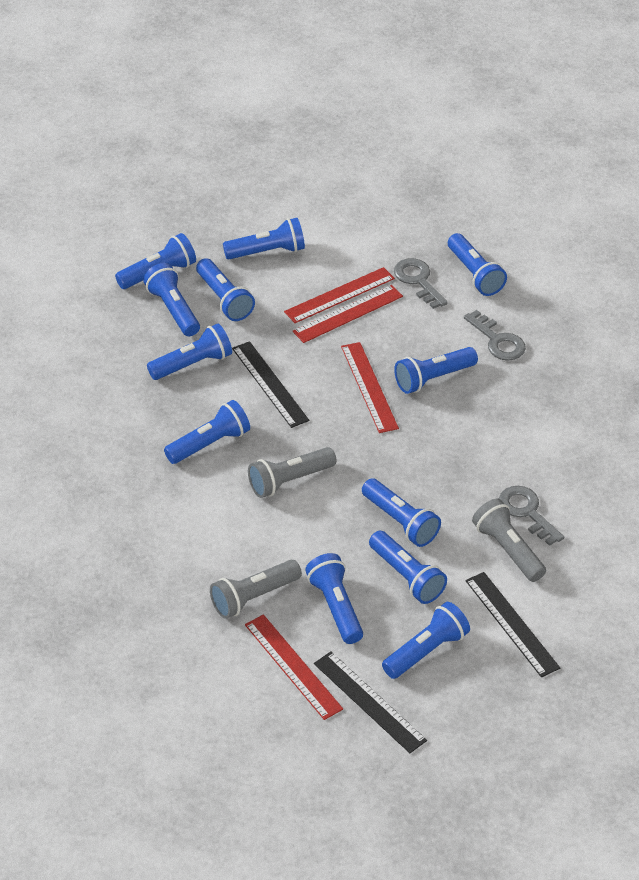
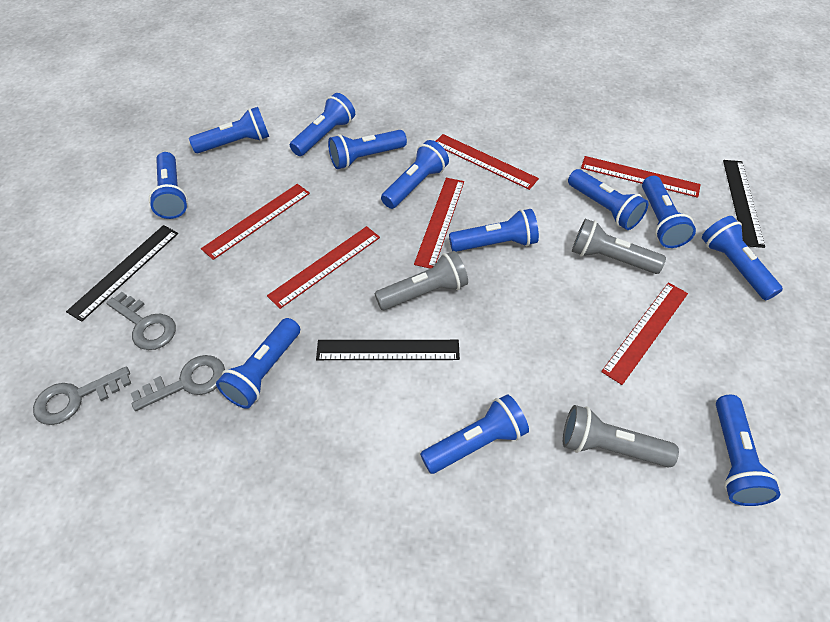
red ruler: 4 -> 6

